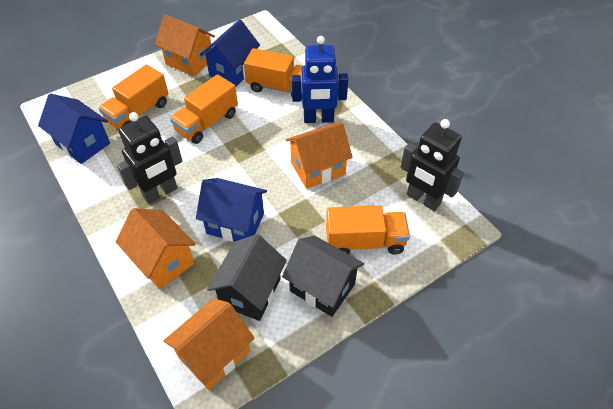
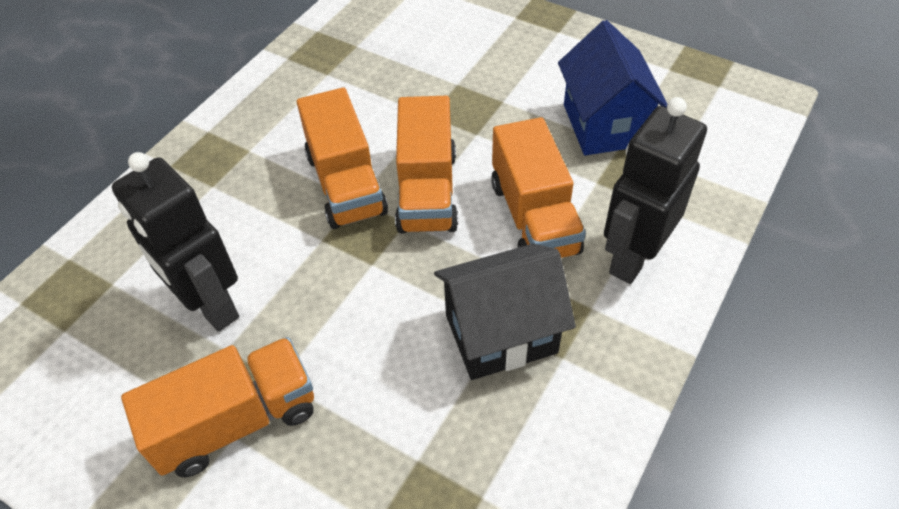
black house: 2 -> 1
blue house: 3 -> 1
blue robot: 1 -> 0
orange house: 4 -> 0

